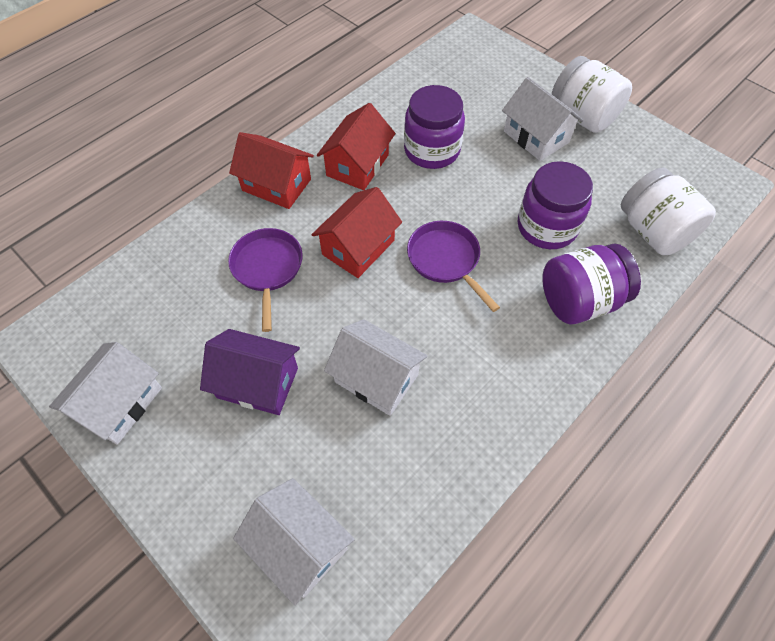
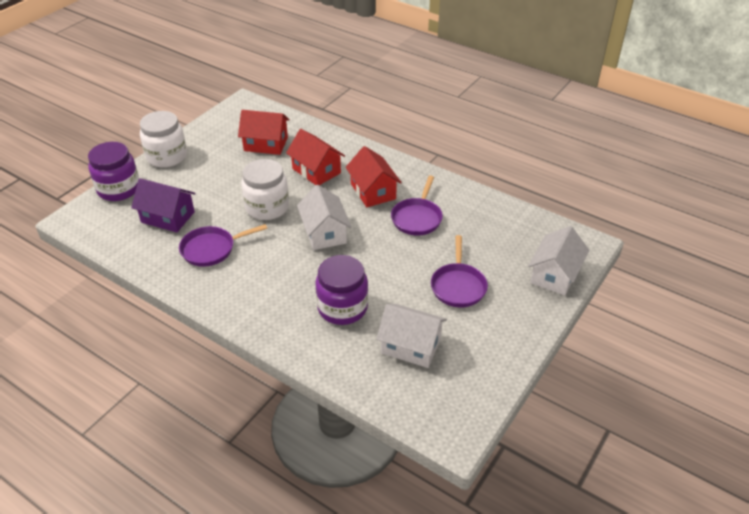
purple jar: 3 -> 2
purple pan: 2 -> 3
white house: 4 -> 3

